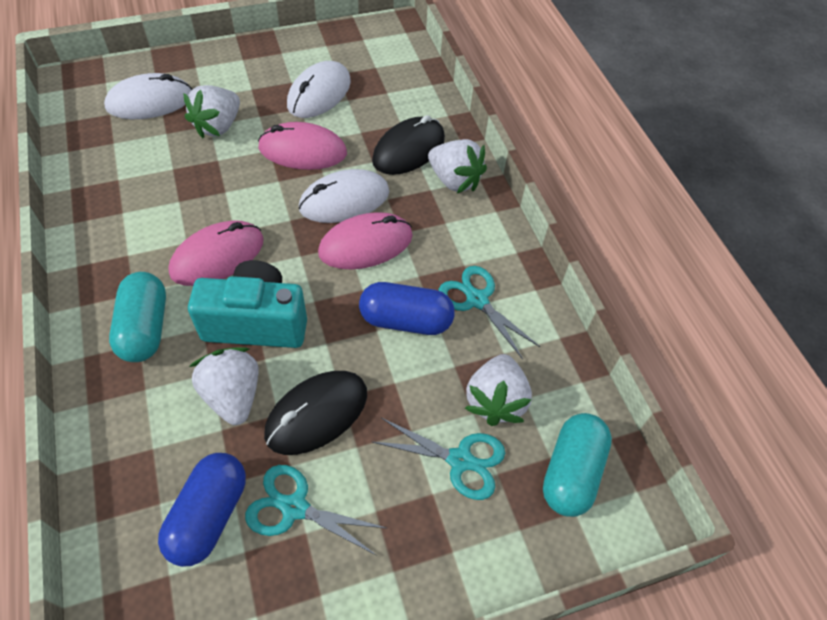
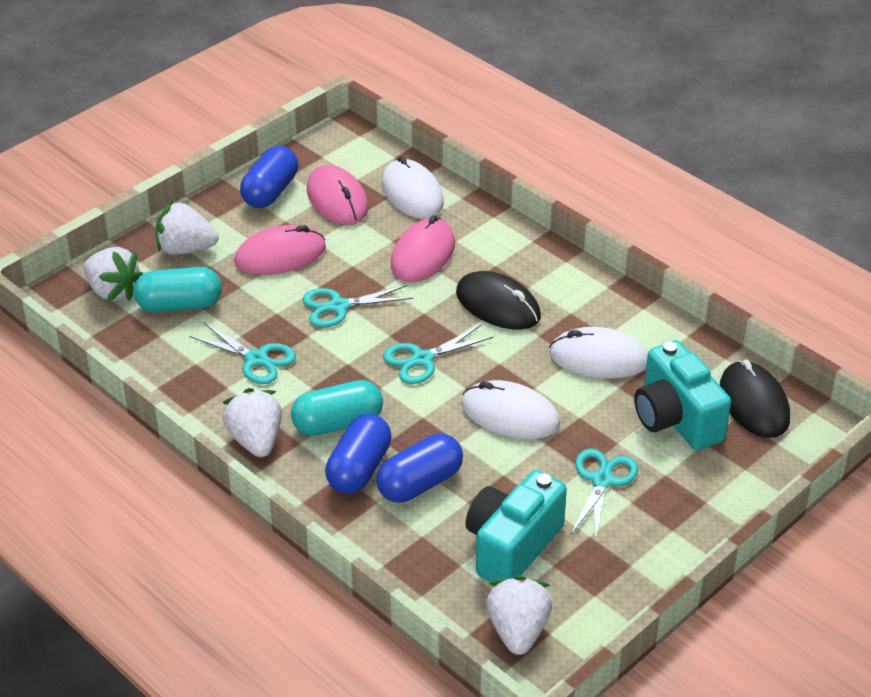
blue capsule: 2 -> 3
turquoise camera: 1 -> 2
turquoise scissors: 3 -> 4

